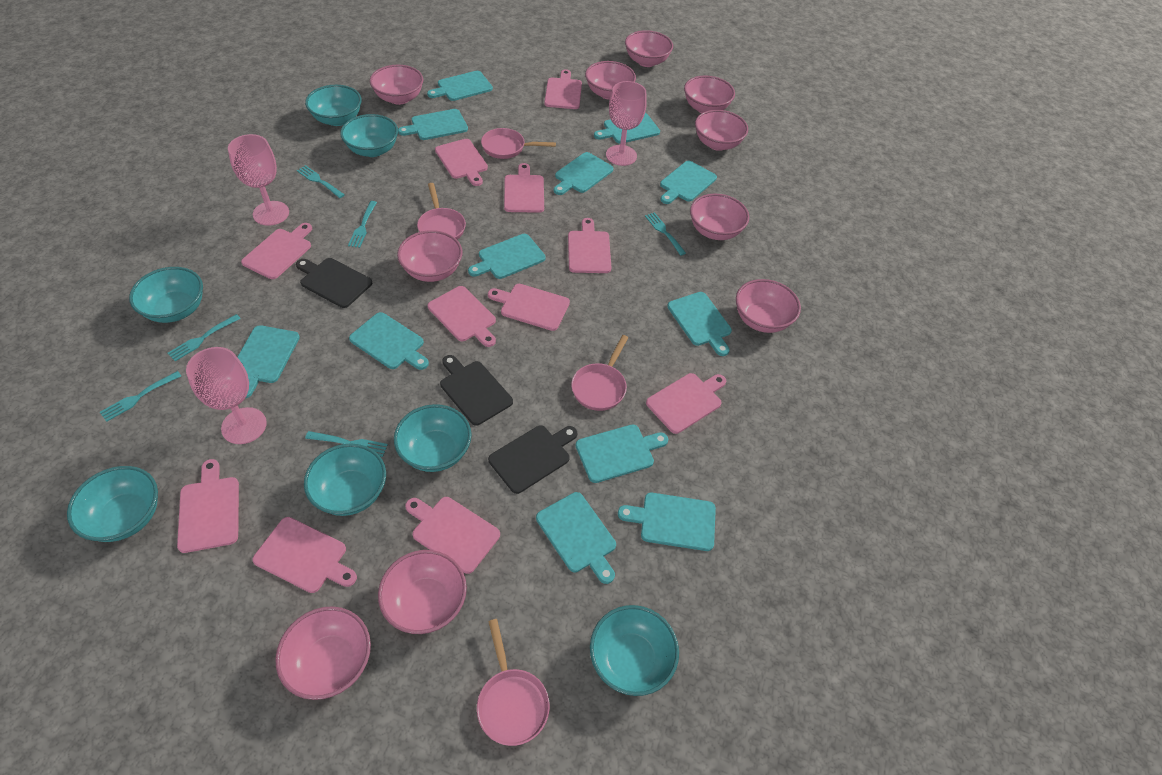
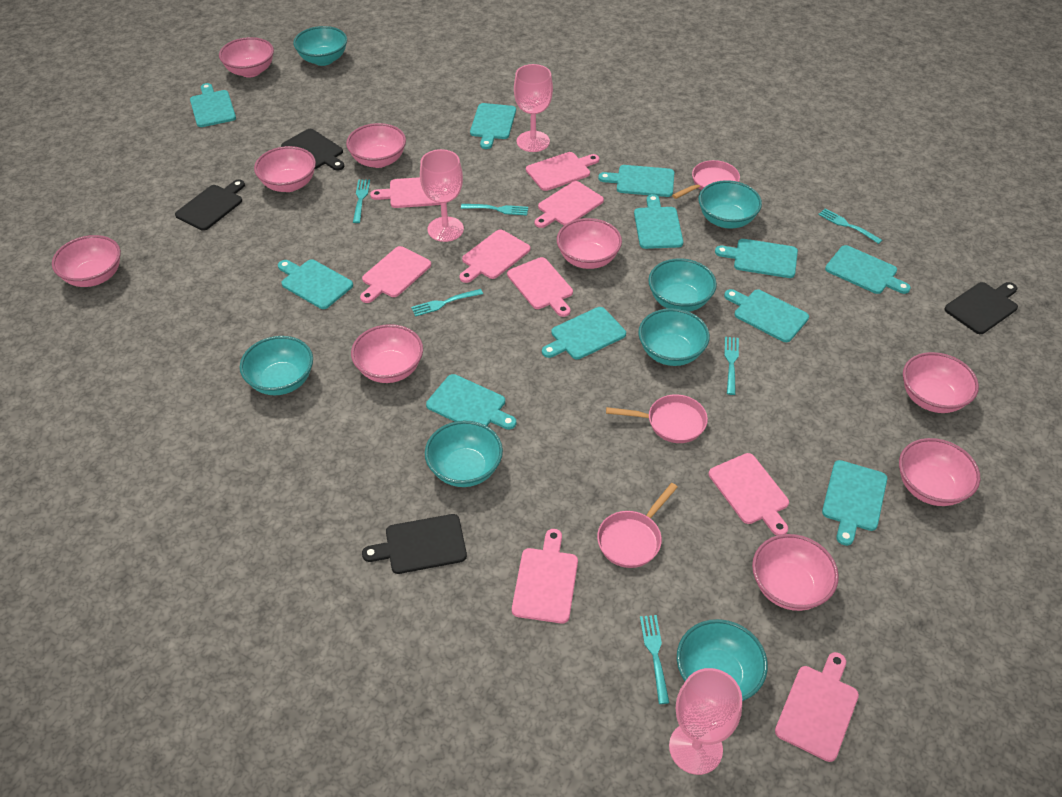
black cutting board: 3 -> 4
pink bowl: 10 -> 9
pink cutting board: 11 -> 9
pink pan: 4 -> 3
turquoise cutting board: 12 -> 11

